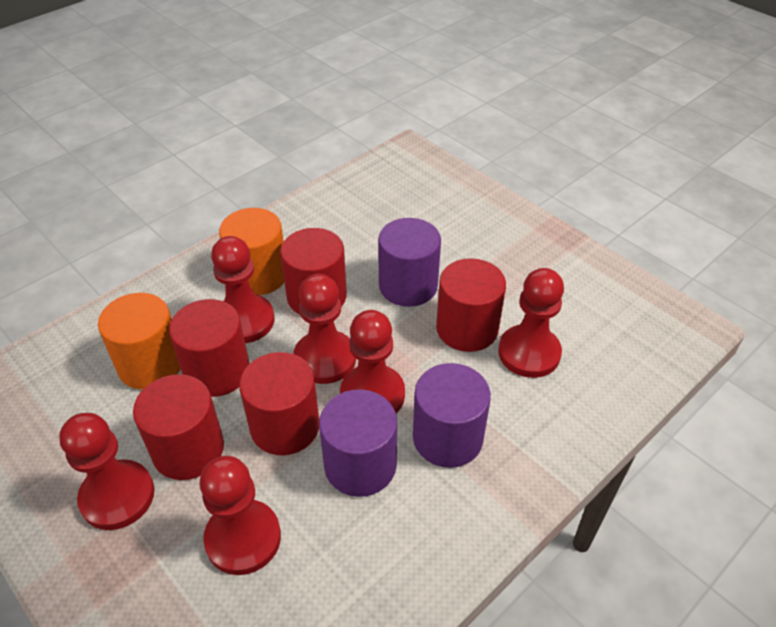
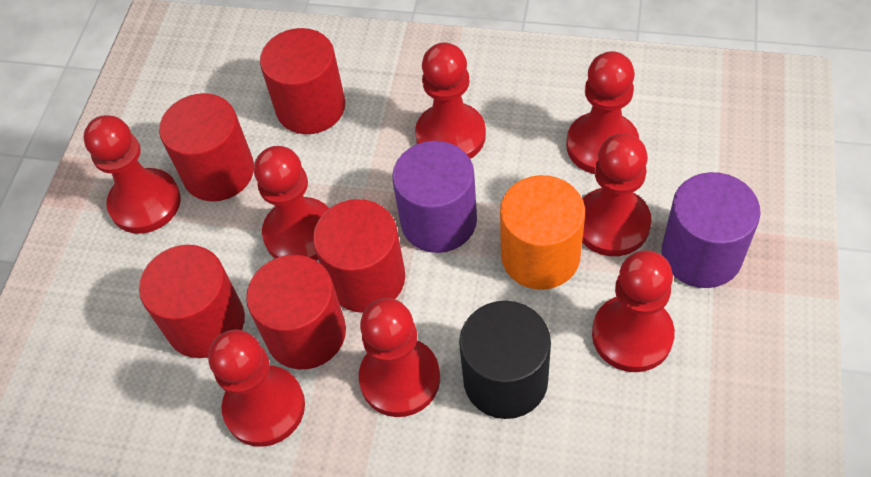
black cylinder: 0 -> 1
orange cylinder: 2 -> 1
purple cylinder: 3 -> 2
red pawn: 6 -> 8

